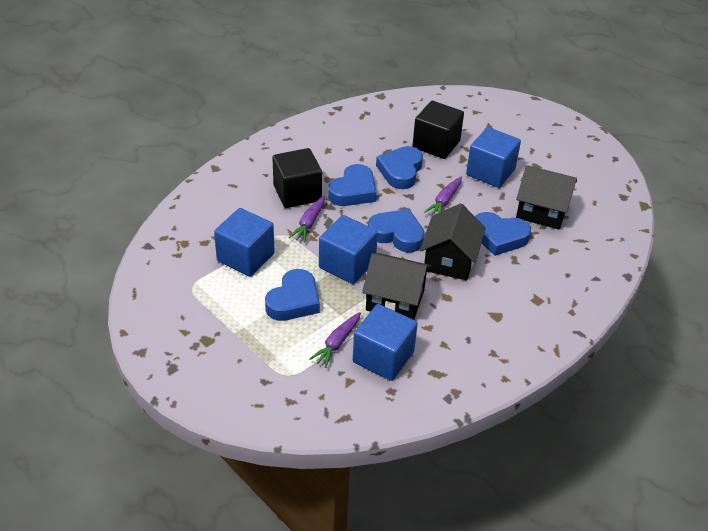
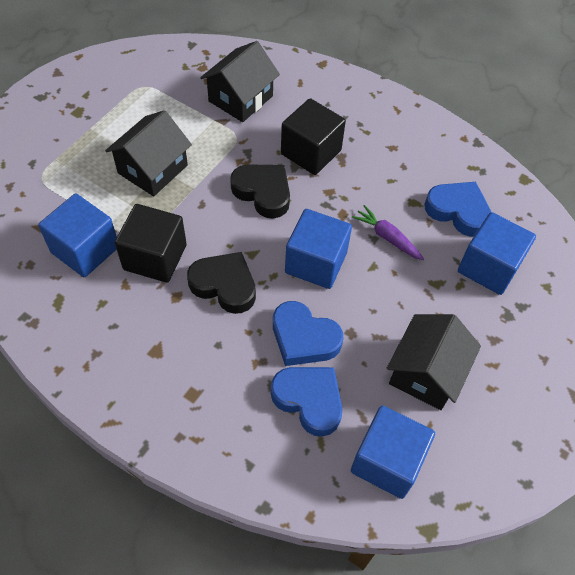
black heart: 0 -> 2
blue heart: 5 -> 3
purple carrot: 3 -> 1

